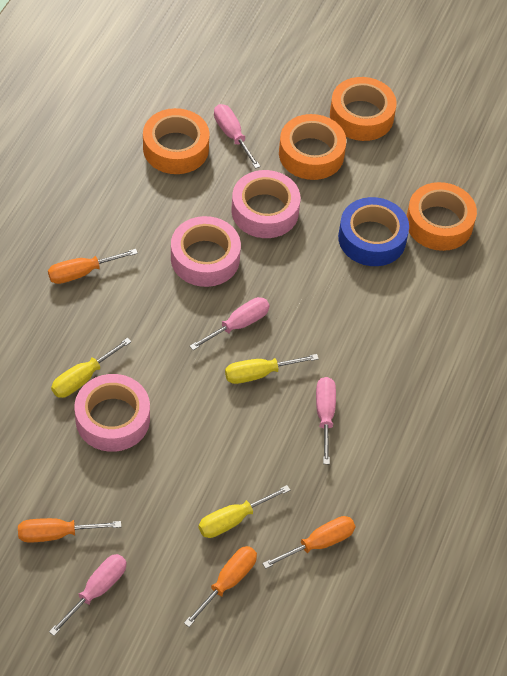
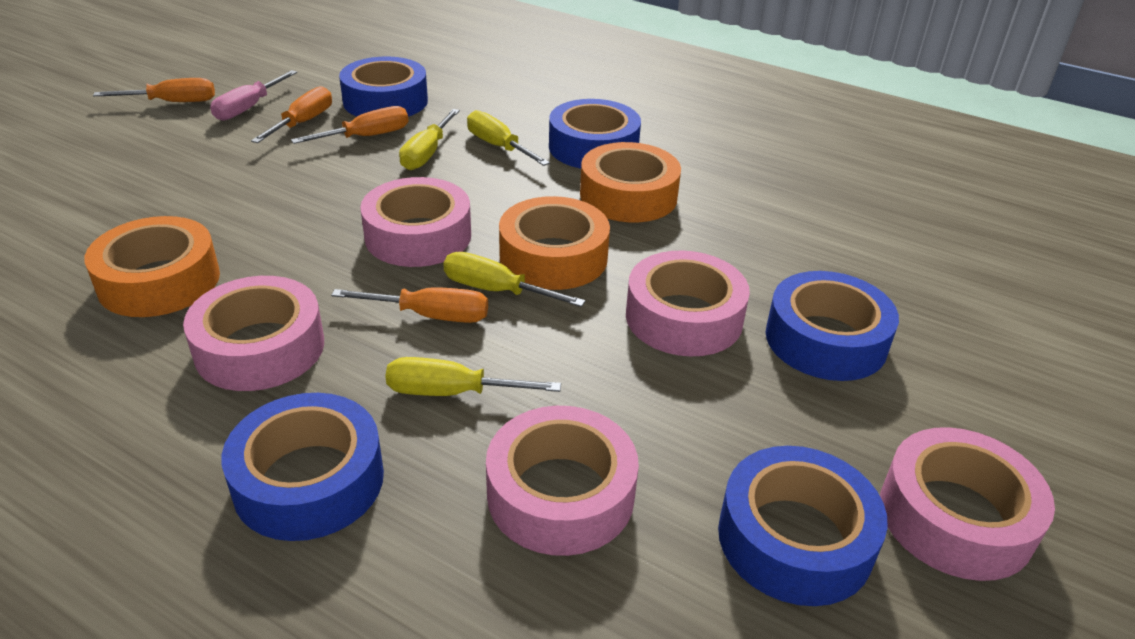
blue tape: 1 -> 5
orange tape: 4 -> 3
pink screwdriver: 4 -> 1
pink tape: 3 -> 5
yellow screwdriver: 3 -> 4

